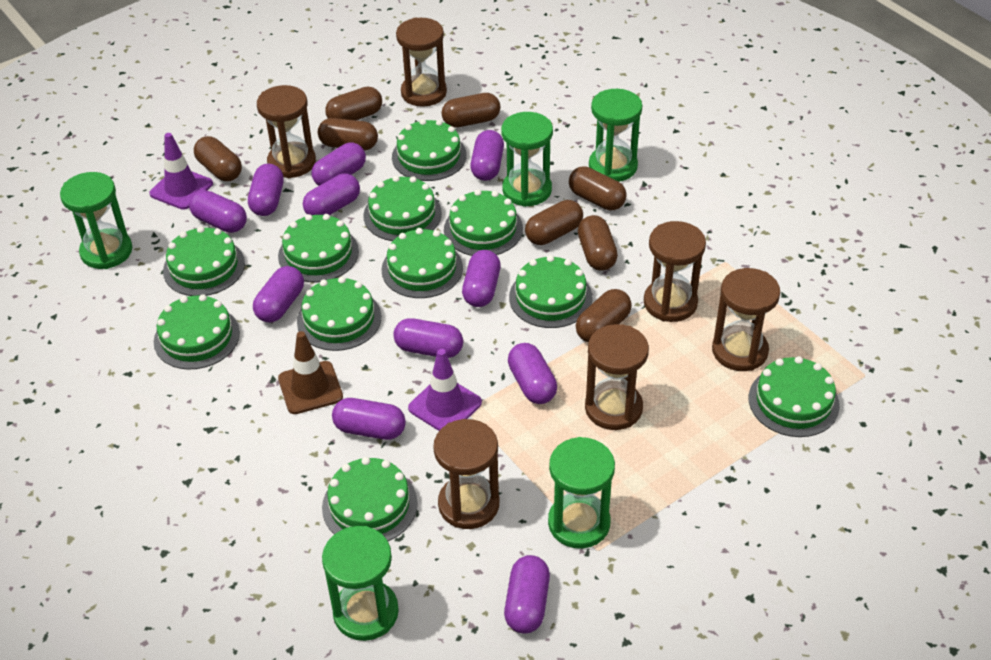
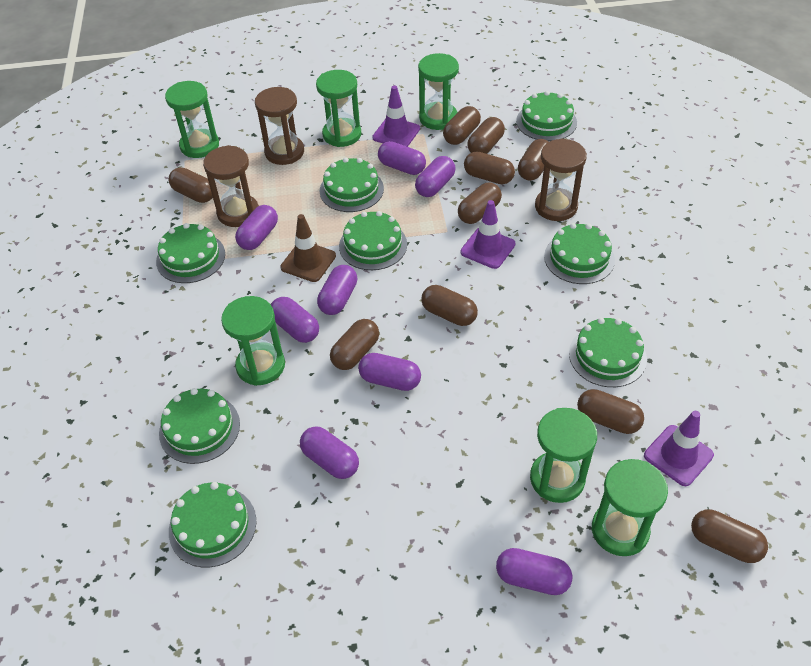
brown capsule: 8 -> 10
brown hourglass: 6 -> 3
green cake: 11 -> 8
green hourglass: 5 -> 6
purple capsule: 11 -> 8
purple traffic cone: 2 -> 3

